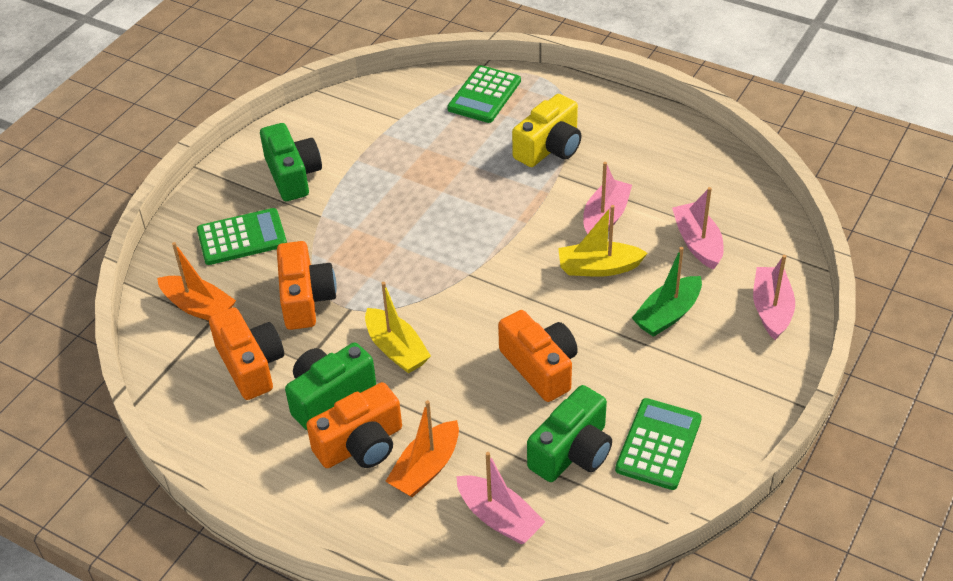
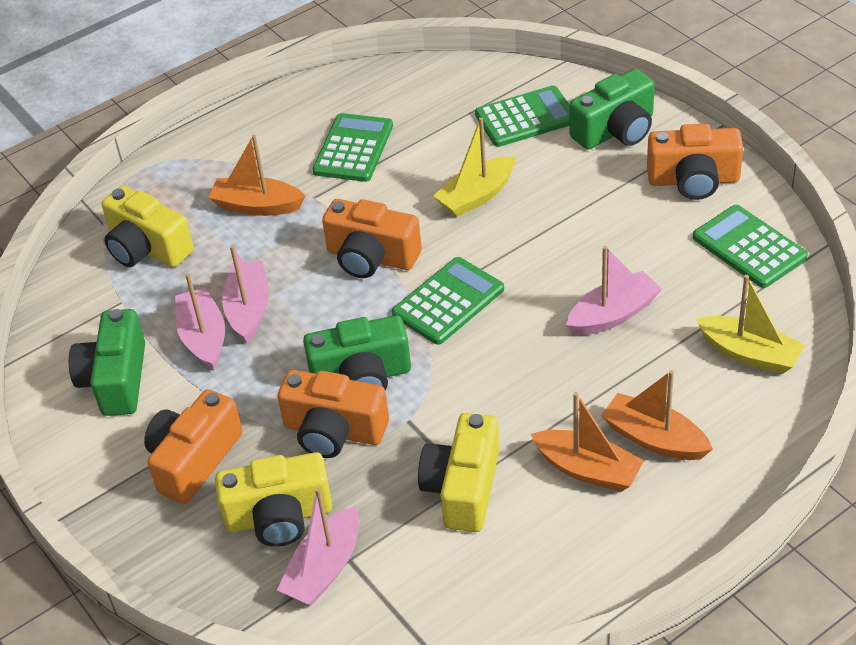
green boat: 1 -> 0
green calculator: 3 -> 4
orange boat: 2 -> 3
yellow camera: 1 -> 3

